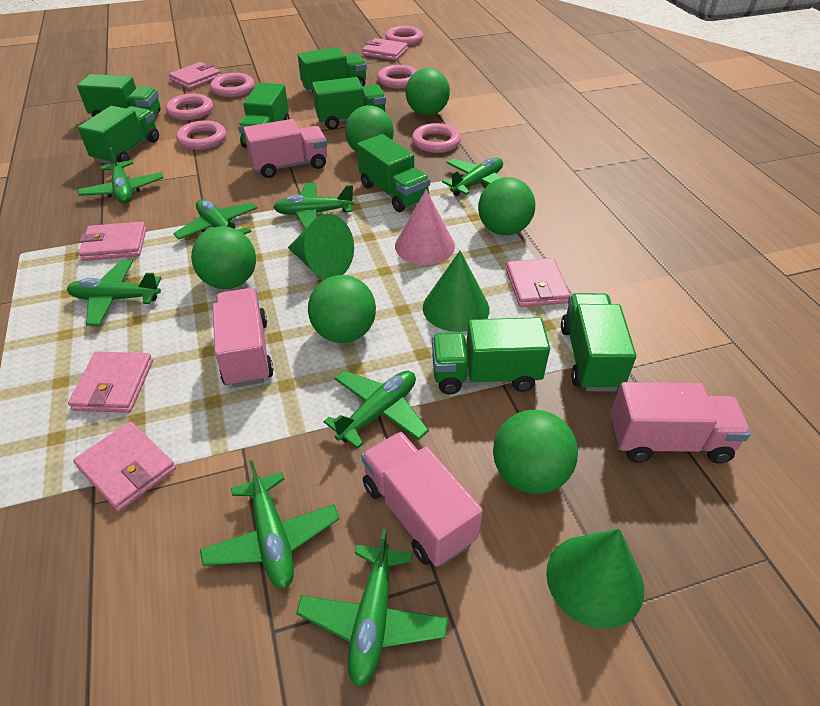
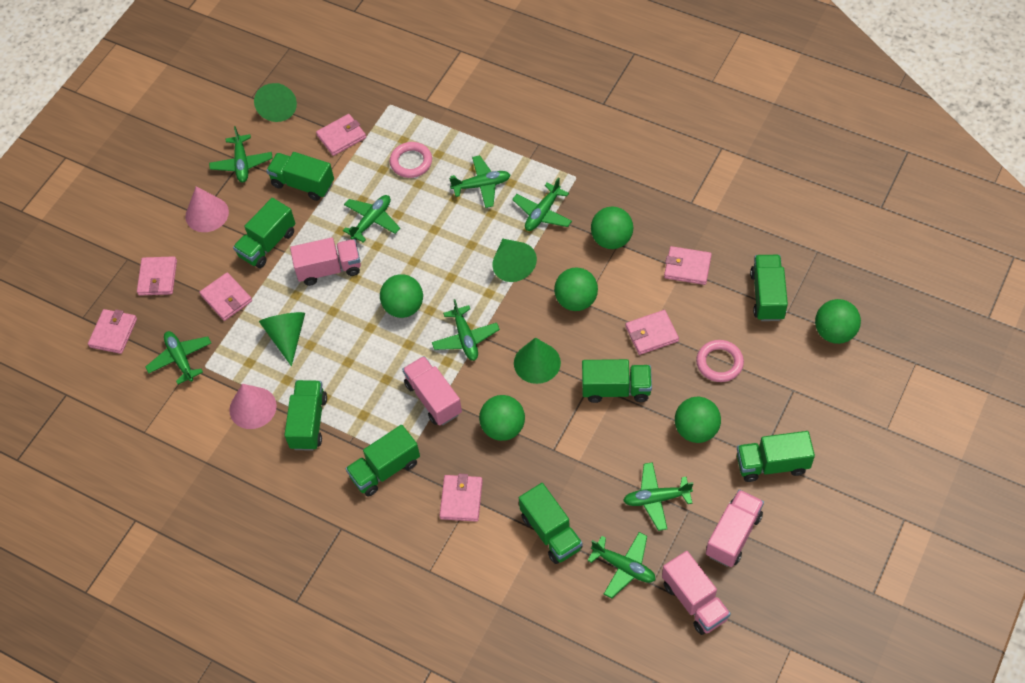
green cone: 3 -> 4
pink cone: 1 -> 2
pink ring: 6 -> 2
pink wallet: 6 -> 7

